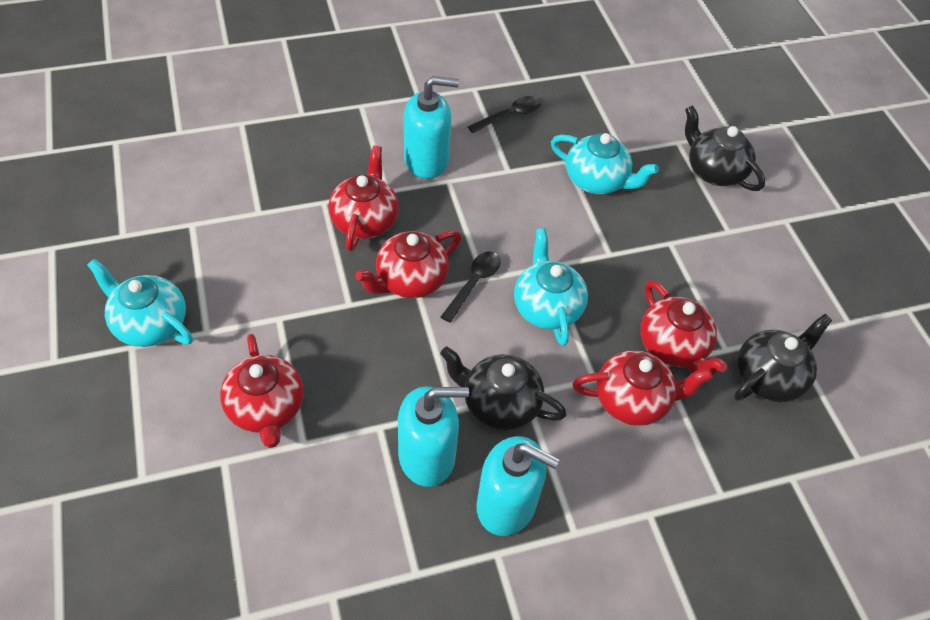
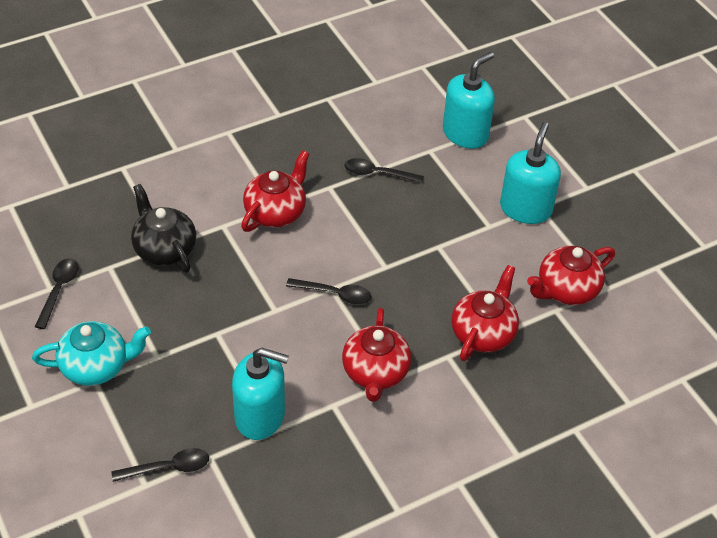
black spoon: 2 -> 4
black teapot: 3 -> 1
red teapot: 5 -> 4
turquoise teapot: 3 -> 1

